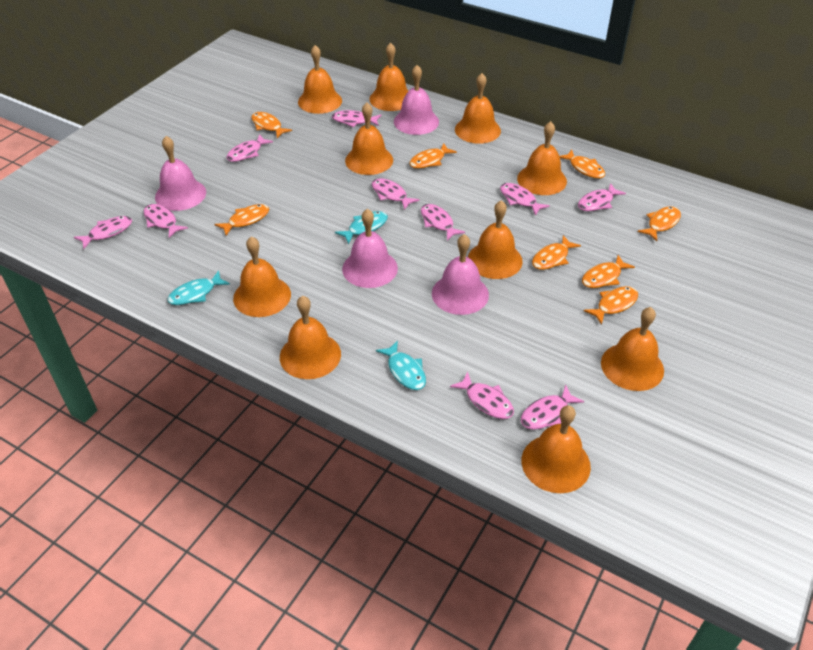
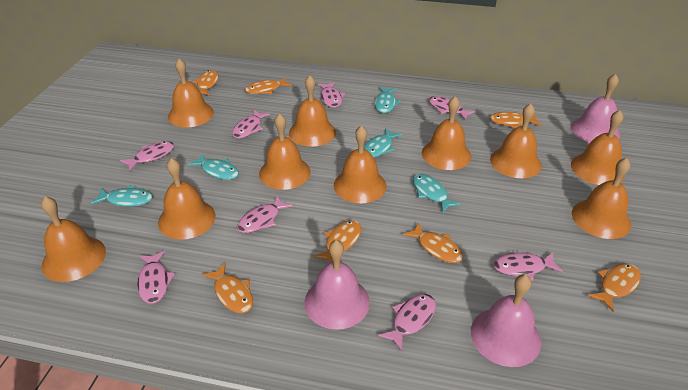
orange fish: 8 -> 7
pink bell: 4 -> 3
pink fish: 10 -> 8
turquoise fish: 3 -> 5

